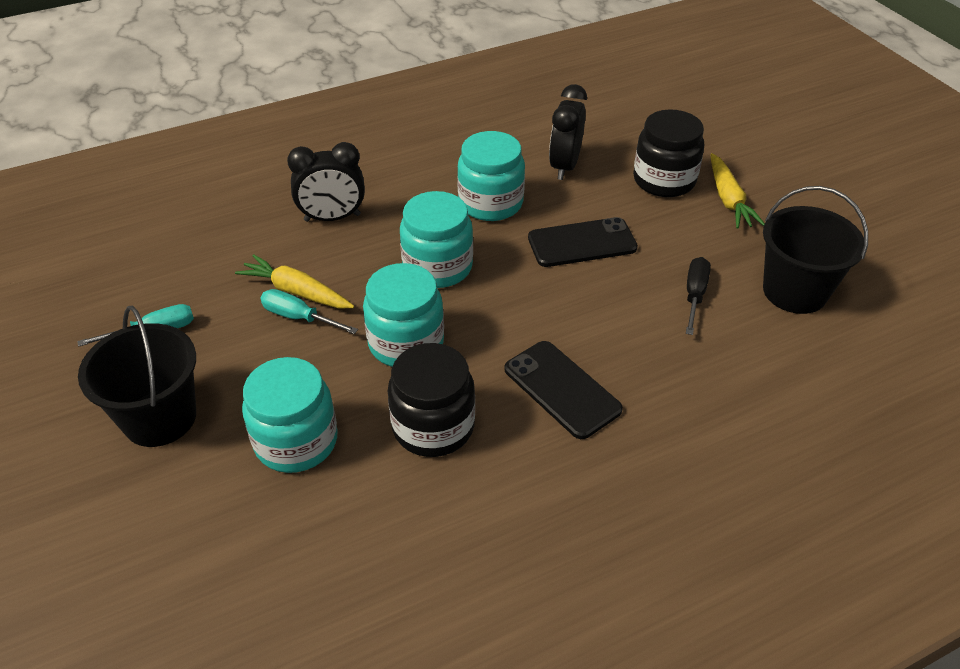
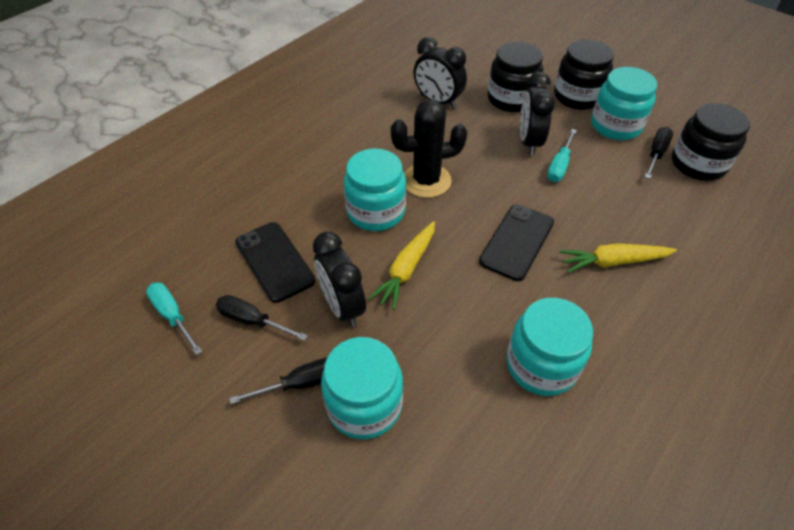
black bucket: 2 -> 0
black cactus: 0 -> 1
black clock: 2 -> 3
black jar: 2 -> 3
black screwdriver: 1 -> 3

